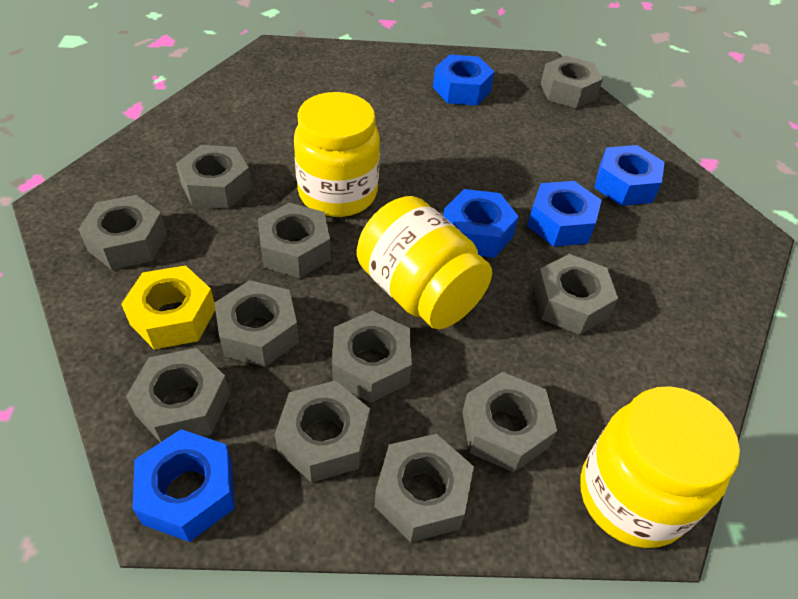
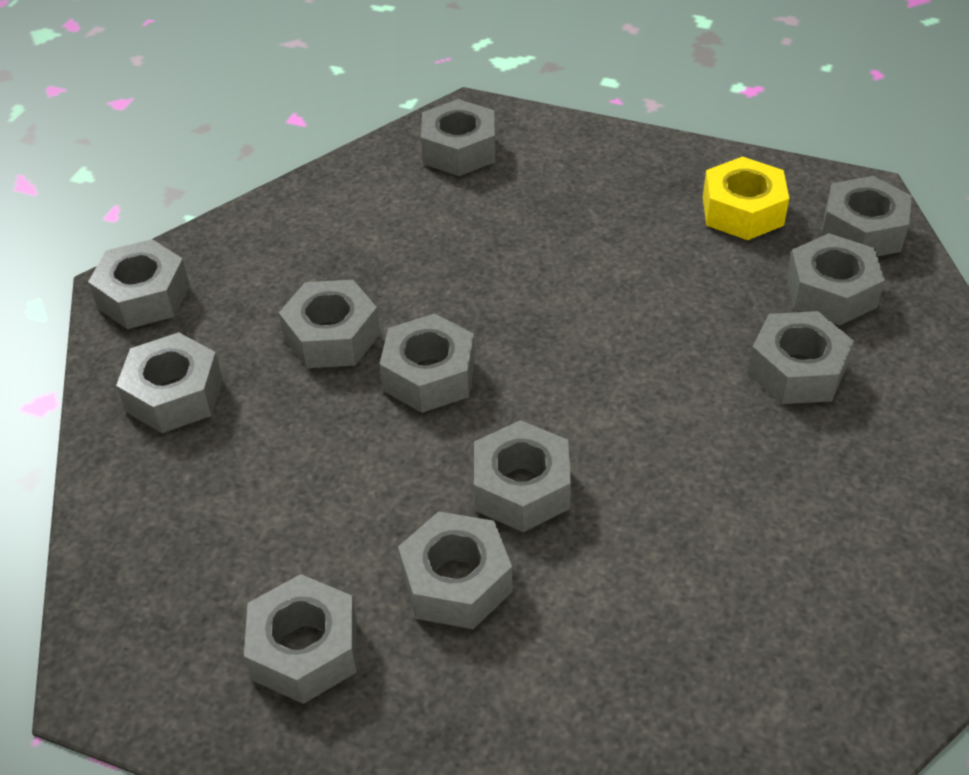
blue nut: 5 -> 0
yellow jar: 3 -> 0

